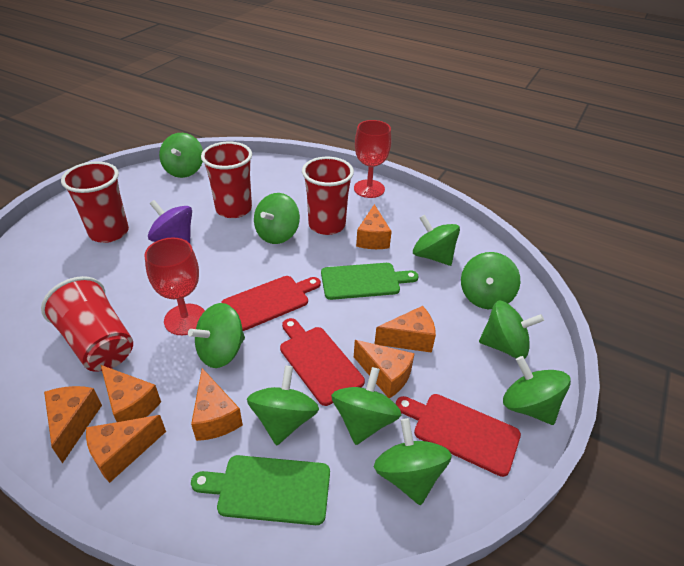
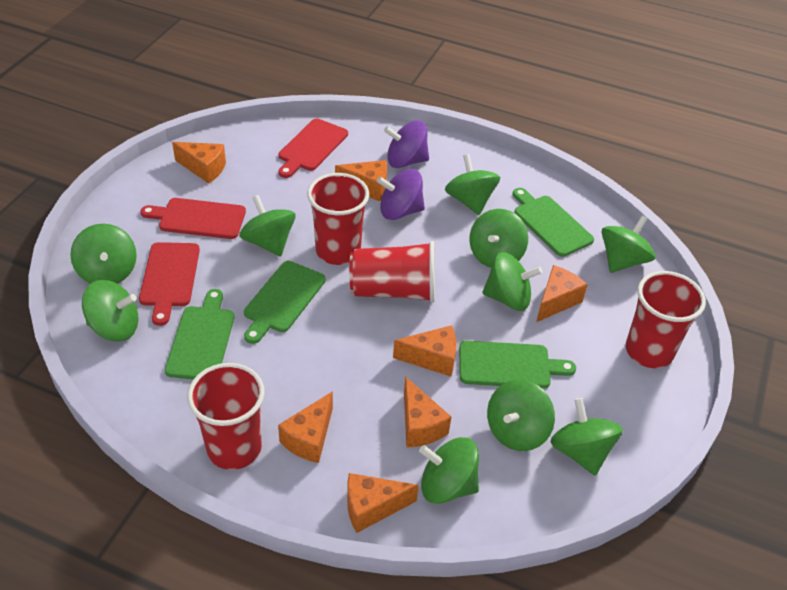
green cutting board: 2 -> 4
purple spinning top: 1 -> 2
red goblet: 2 -> 0

